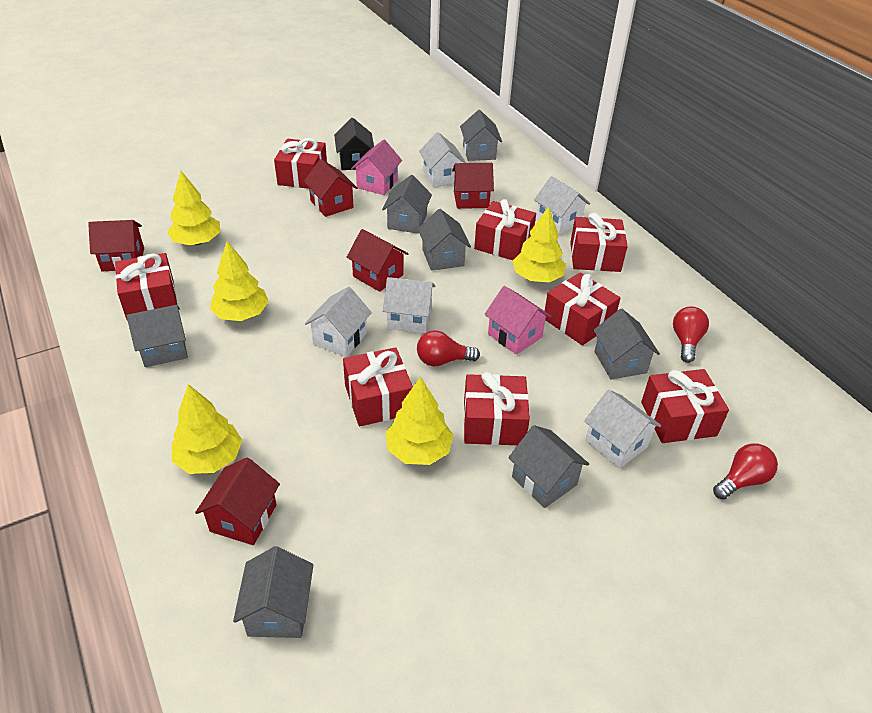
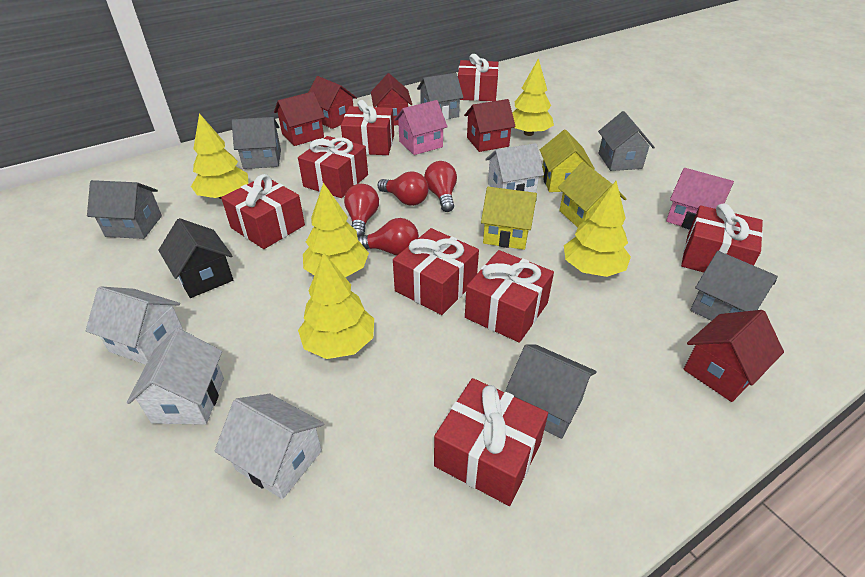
grey house: 7 -> 6
red light bulb: 3 -> 4
white house: 5 -> 4
yellow house: 0 -> 3

